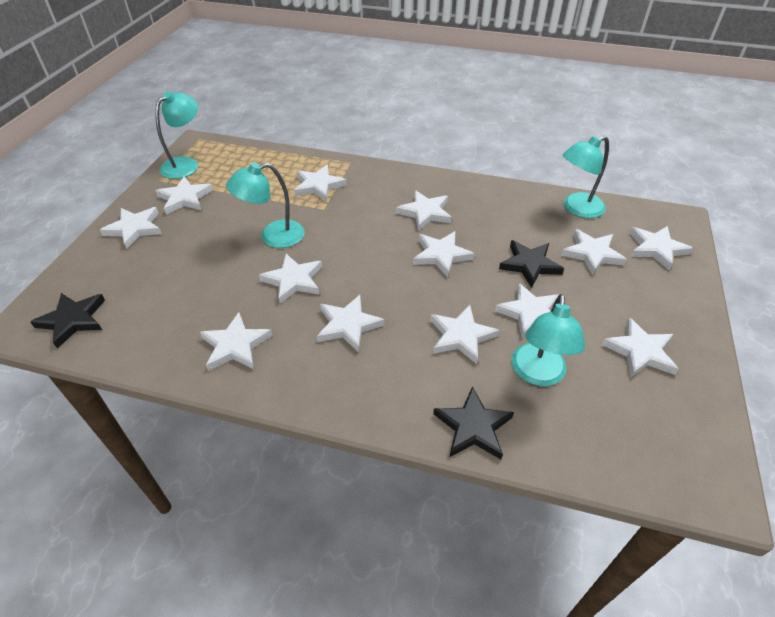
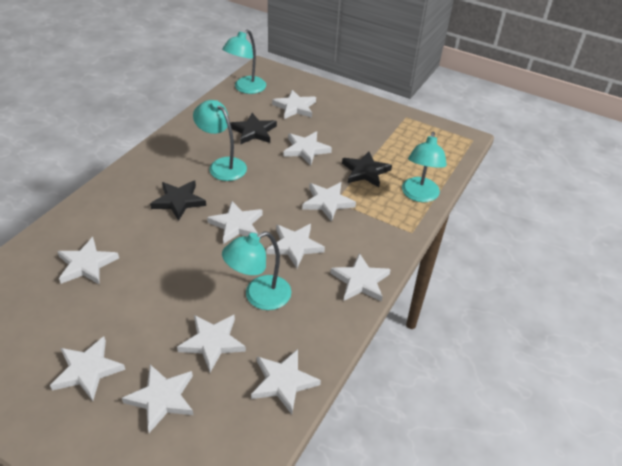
white star: 13 -> 11

